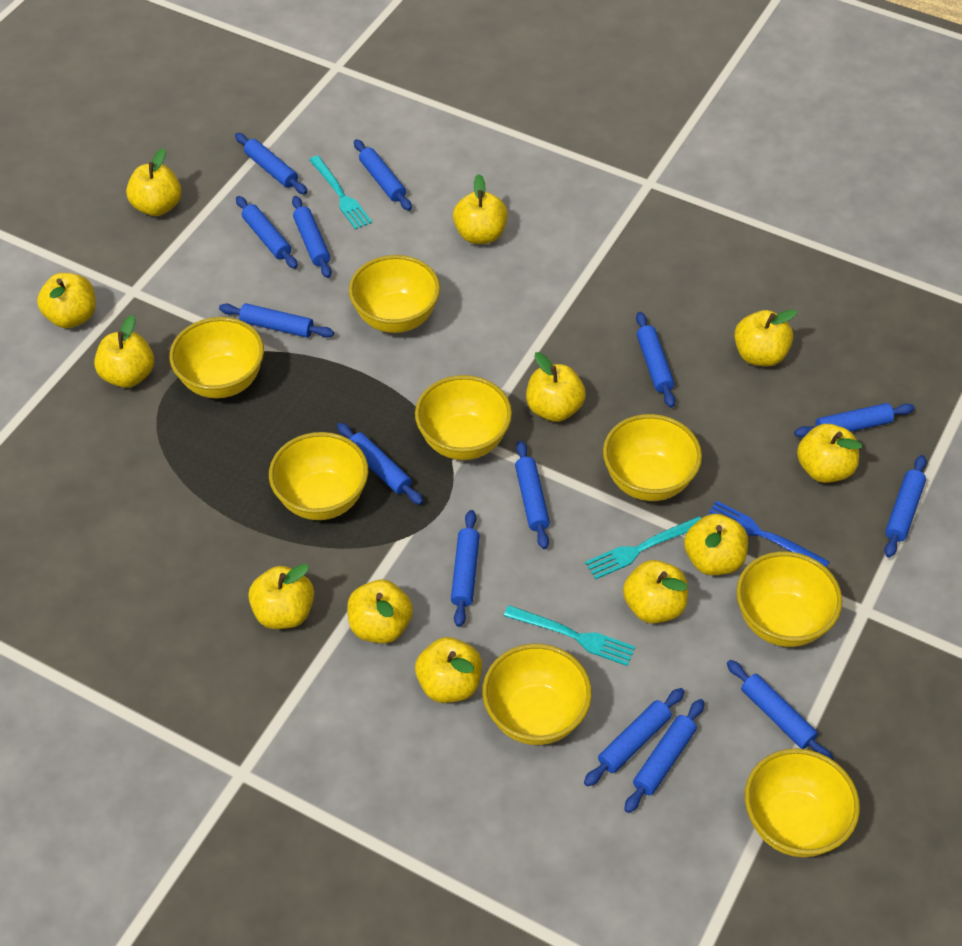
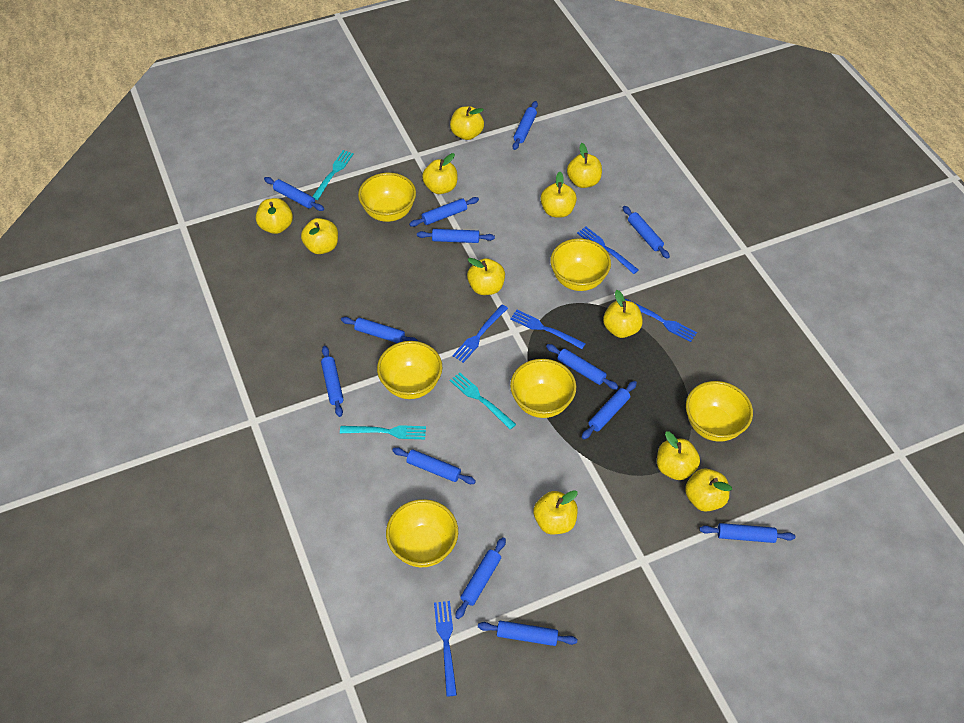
blue fork: 1 -> 5
blue rolling pin: 14 -> 13
yellow apple: 12 -> 11
yellow bowl: 8 -> 6

